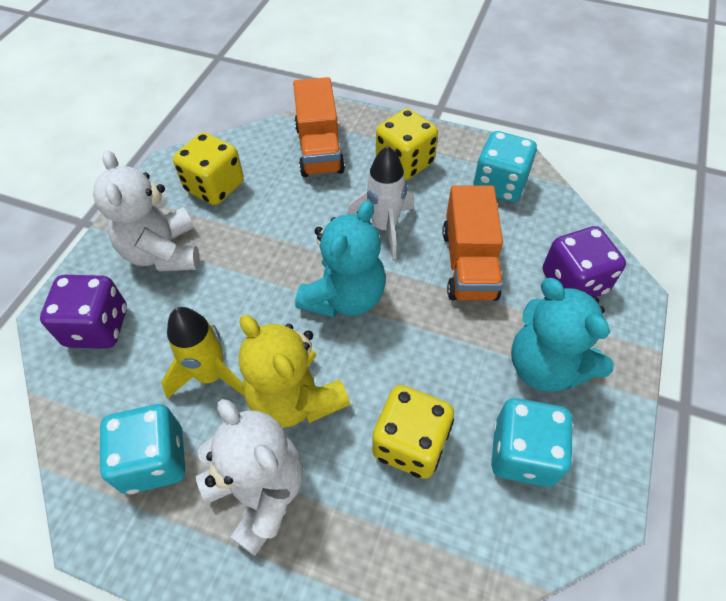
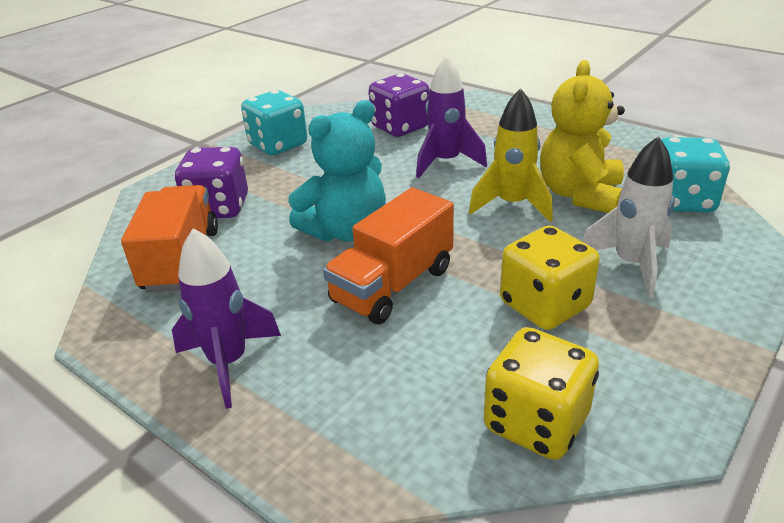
purple rocket: 0 -> 2
turquoise dice: 3 -> 2
turquoise teddy bear: 2 -> 1
white teddy bear: 2 -> 0
yellow dice: 3 -> 2

